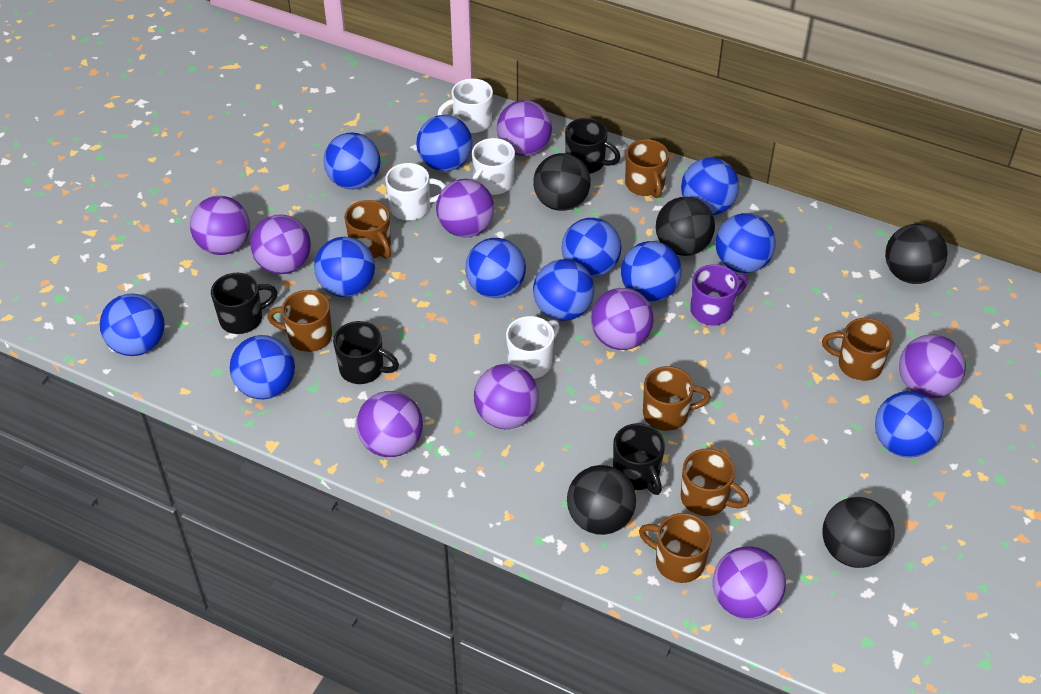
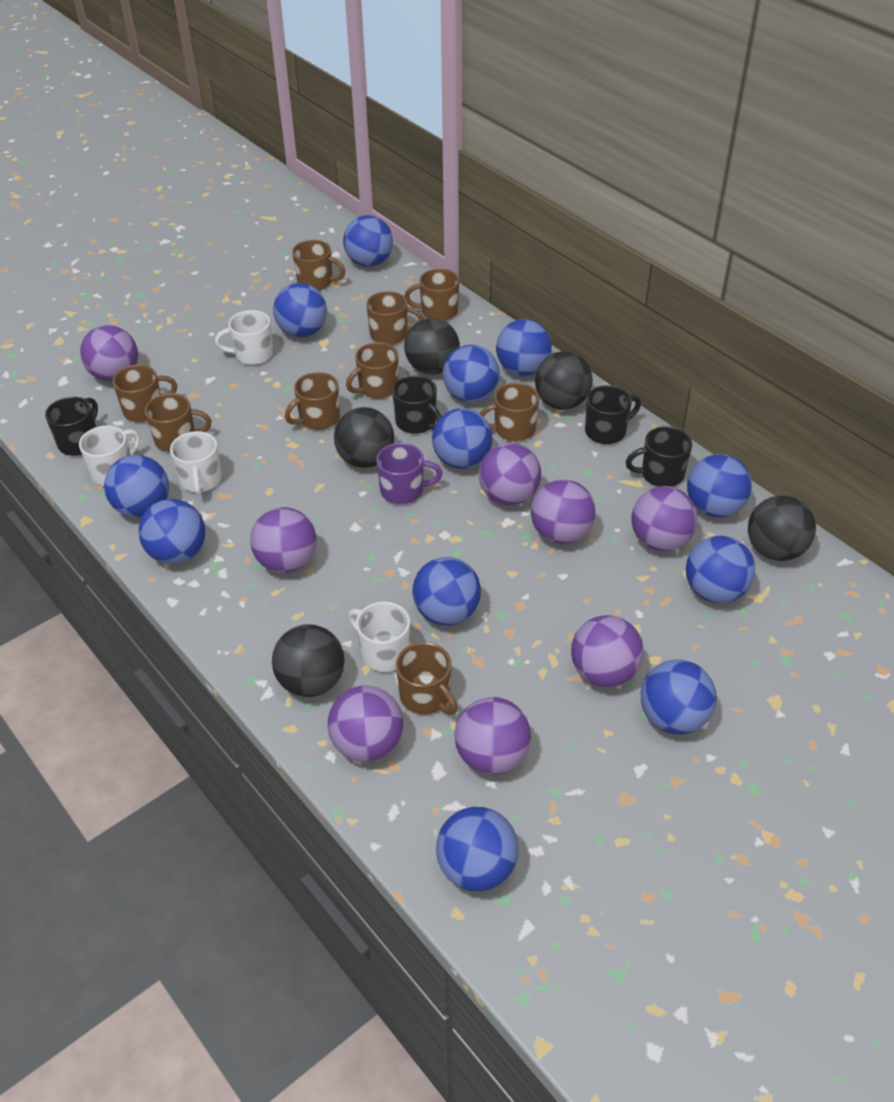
brown mug: 7 -> 9
purple ball: 9 -> 8

